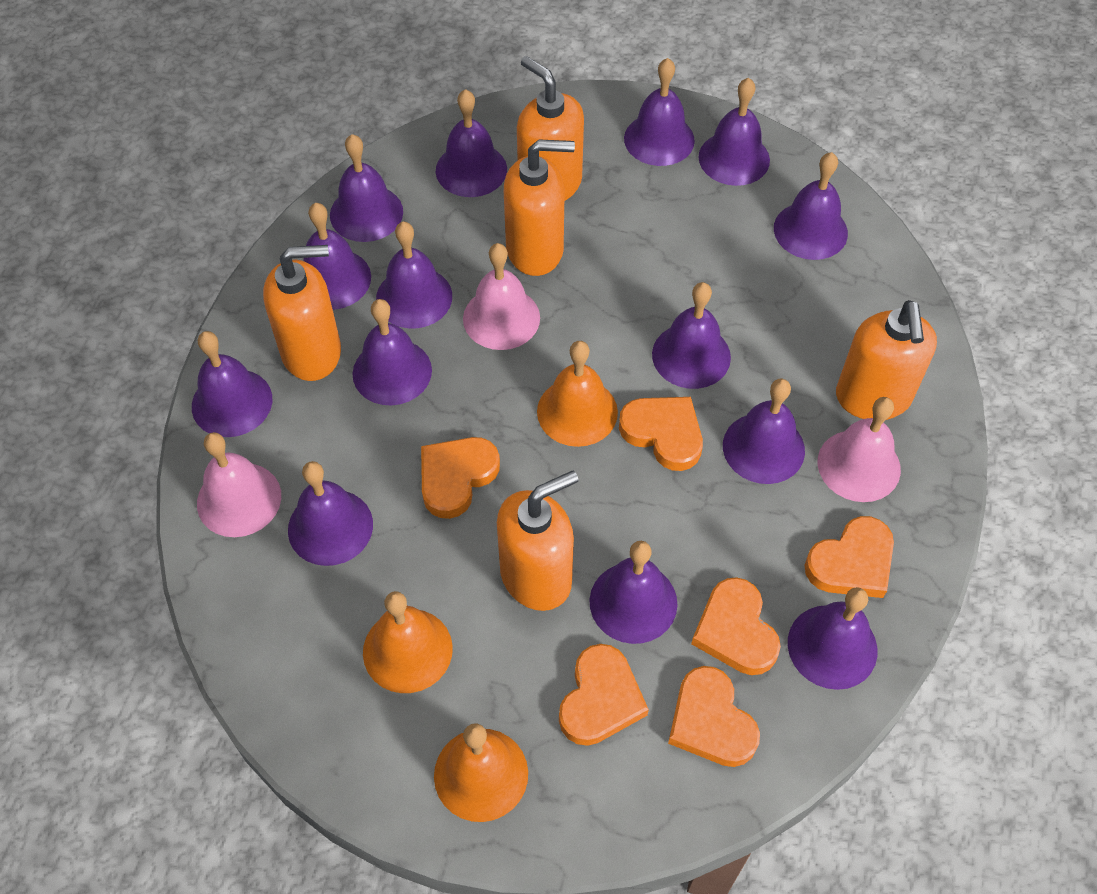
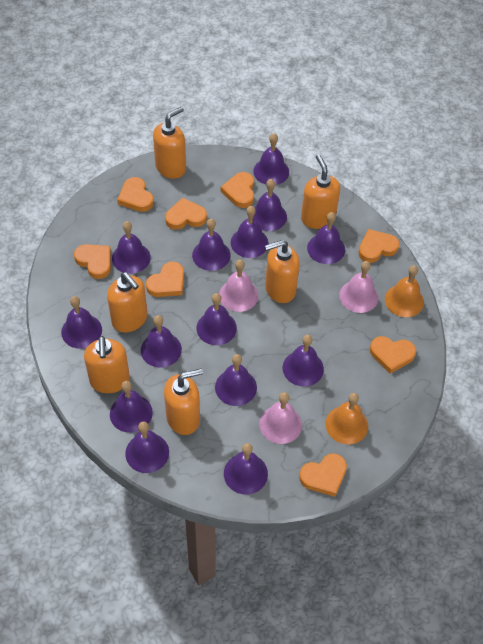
orange bell: 3 -> 2
orange heart: 6 -> 8
orange soap dispenser: 5 -> 6

